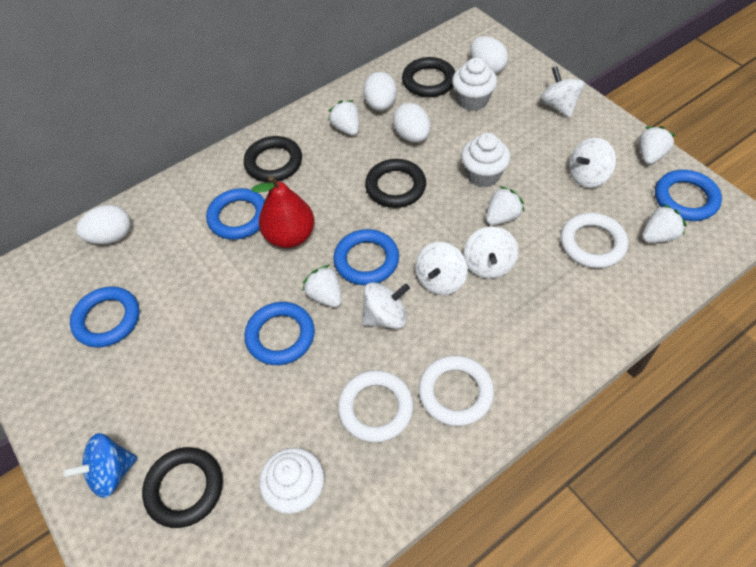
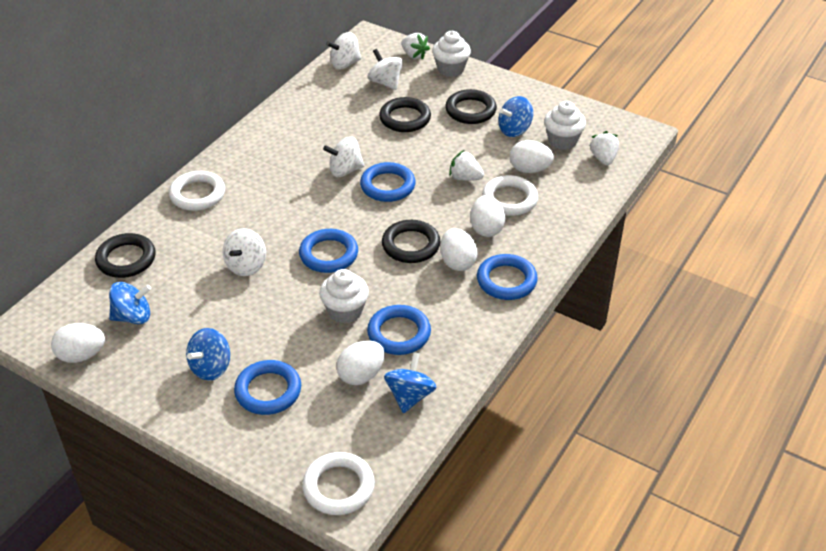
blue spinning top: 1 -> 4
red pear: 1 -> 0
white egg: 4 -> 5
white spinning top: 5 -> 4
white strawberry: 5 -> 3

